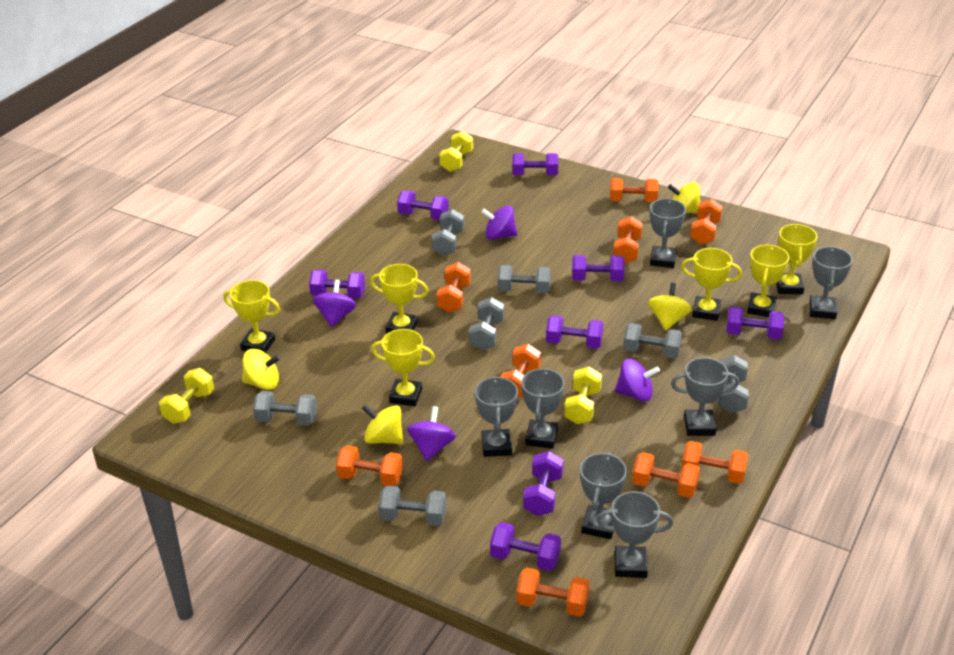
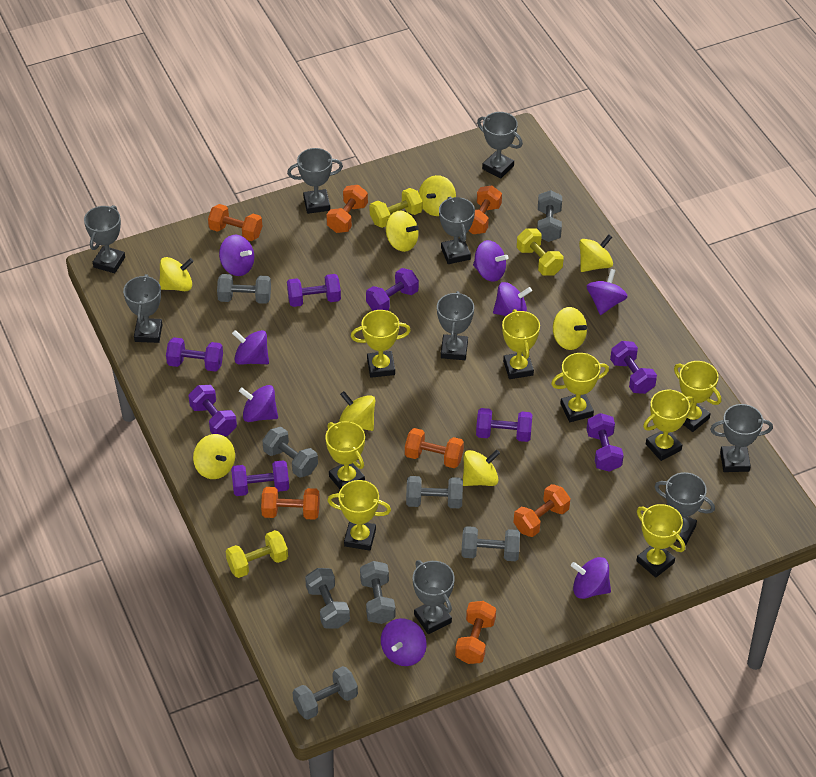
grey dumbbell: 7 -> 8
grey trophy: 7 -> 9
orange dumbbell: 9 -> 7
purple spinning top: 4 -> 8
yellow spinning top: 4 -> 8
yellow trophy: 6 -> 8

